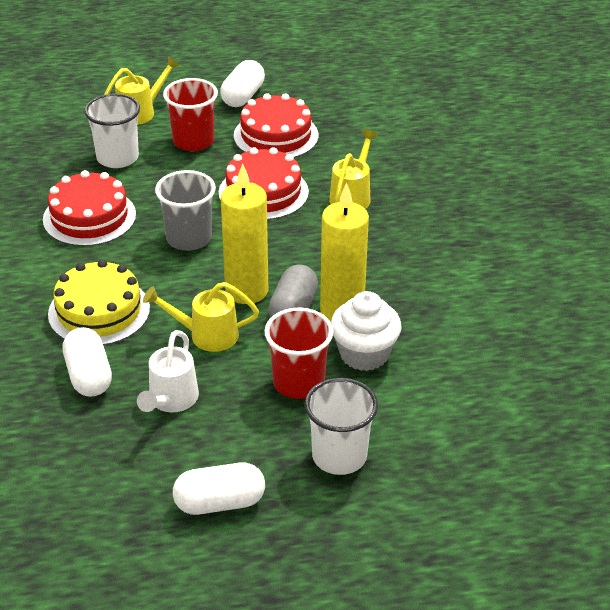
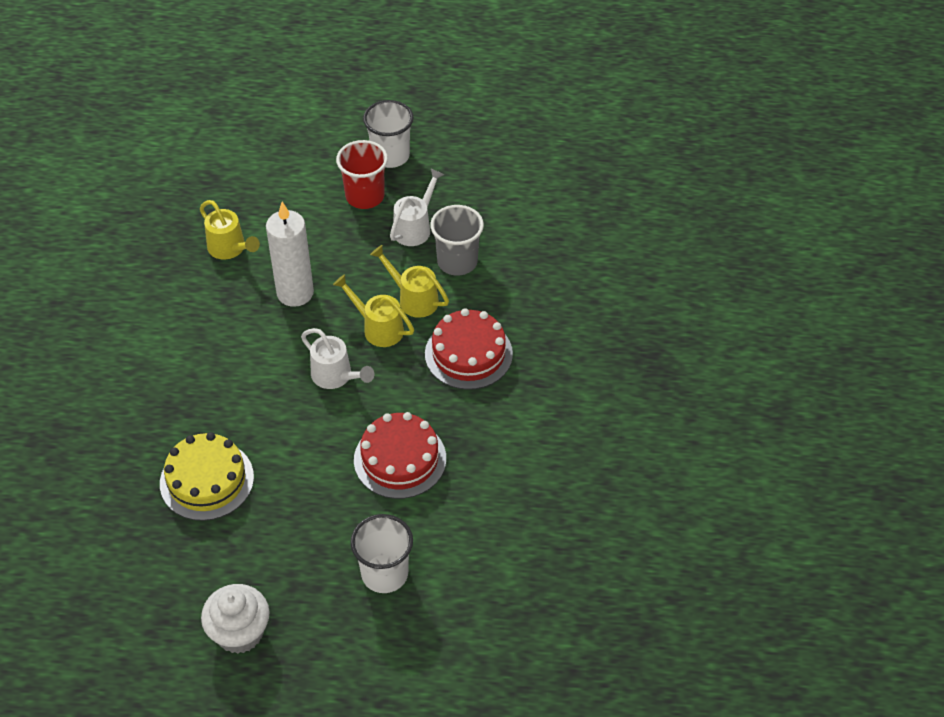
grey capsule: 1 -> 0
red cake: 3 -> 2
red cup: 2 -> 1
white candle: 0 -> 1
white capsule: 3 -> 0
white watering can: 1 -> 2
yellow candle: 2 -> 0

